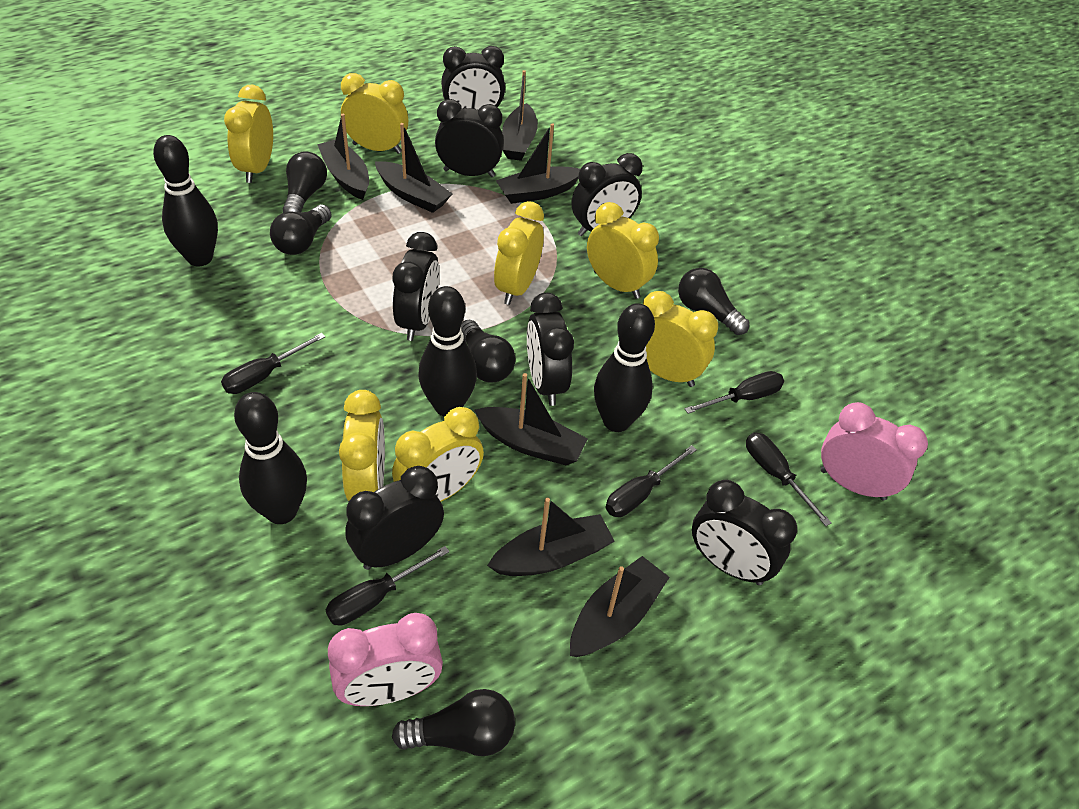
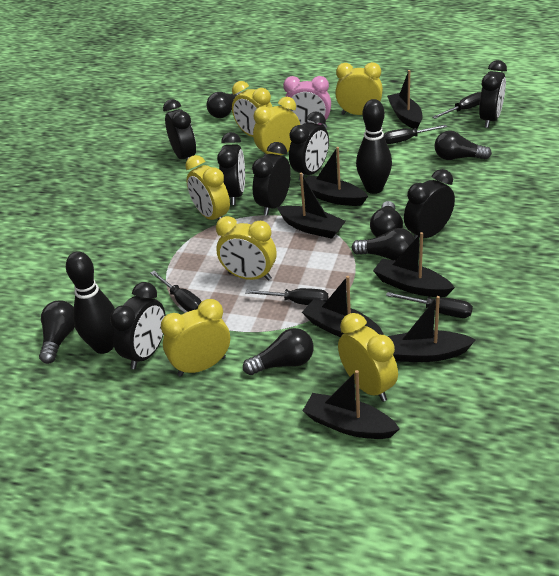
black bowling pin: 4 -> 2
black light bulb: 5 -> 6
pink clock: 2 -> 1

